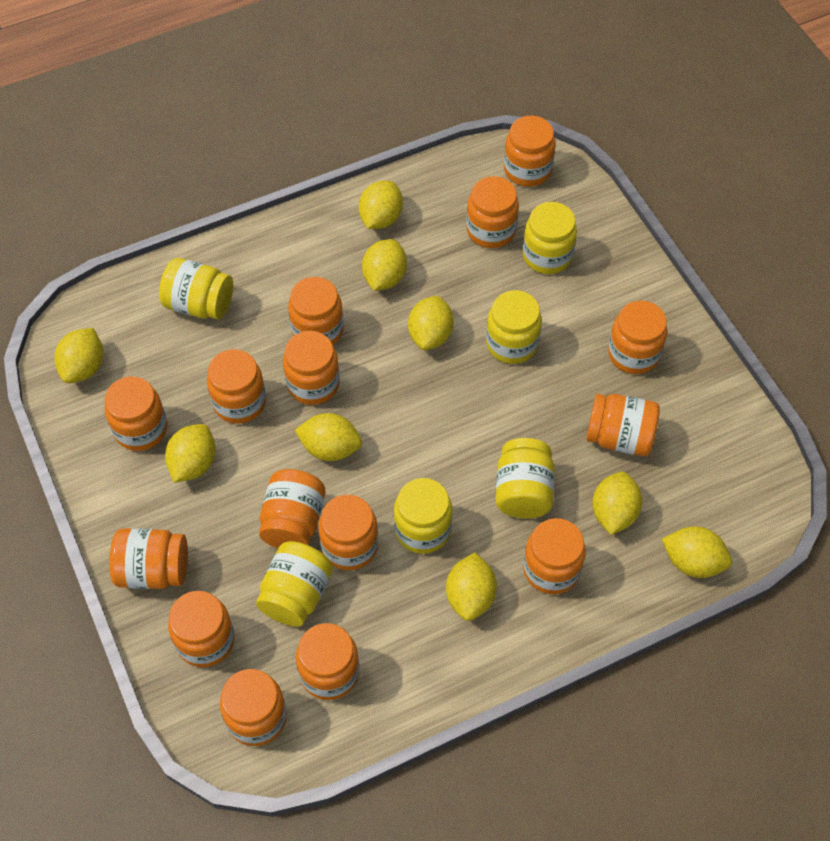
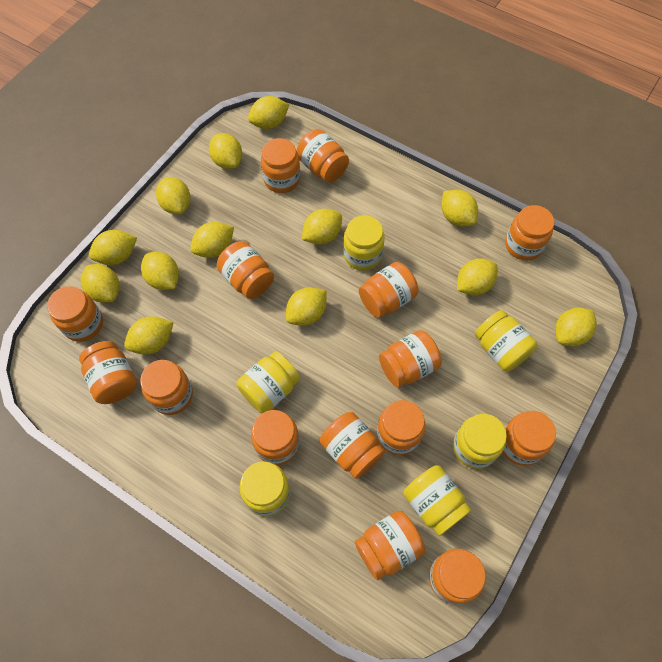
yellow lemon: 9 -> 13

